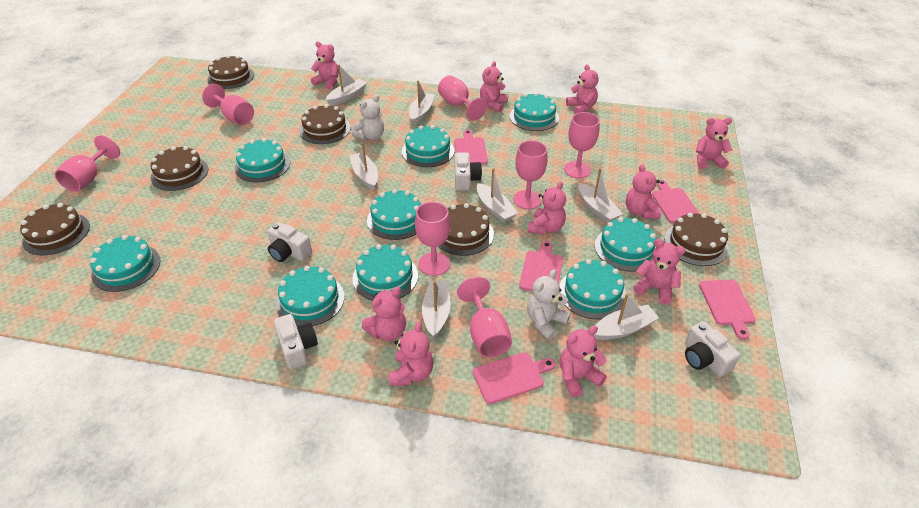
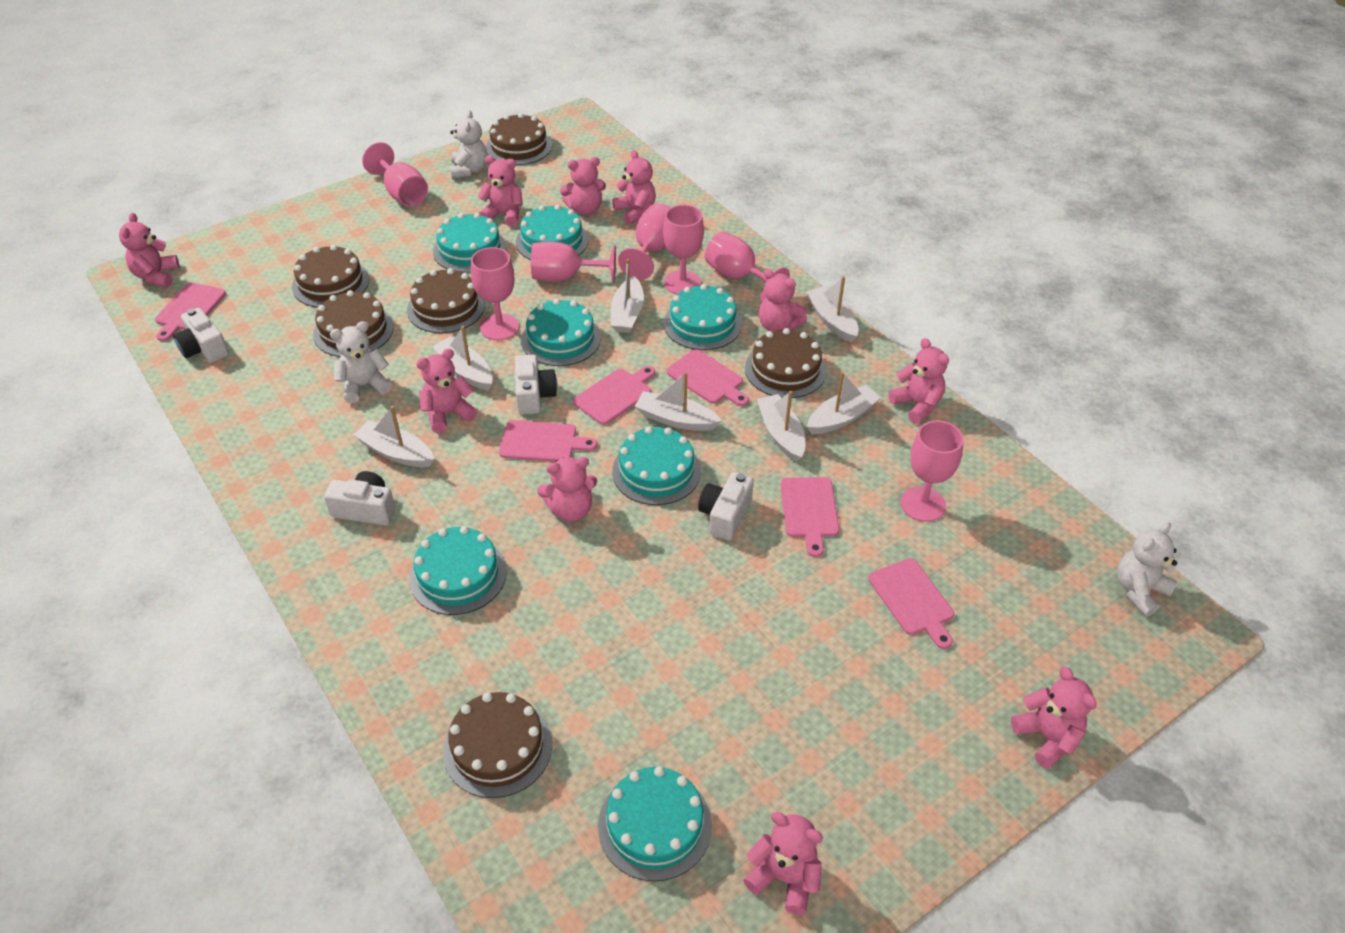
pink cutting board: 5 -> 6
turquoise cake: 9 -> 7
white teddy bear: 2 -> 3

